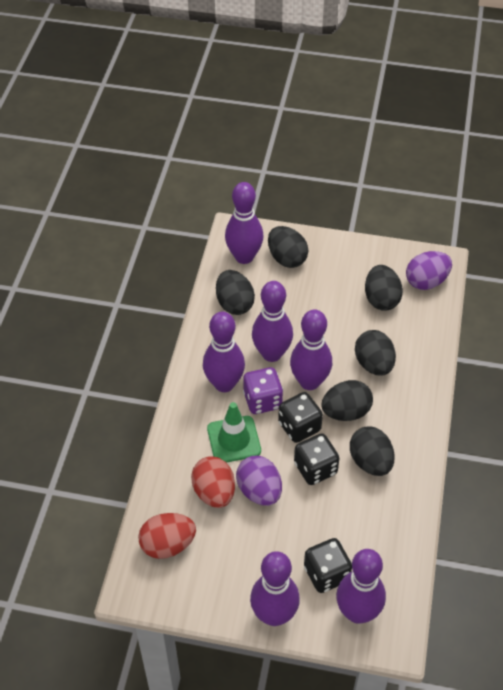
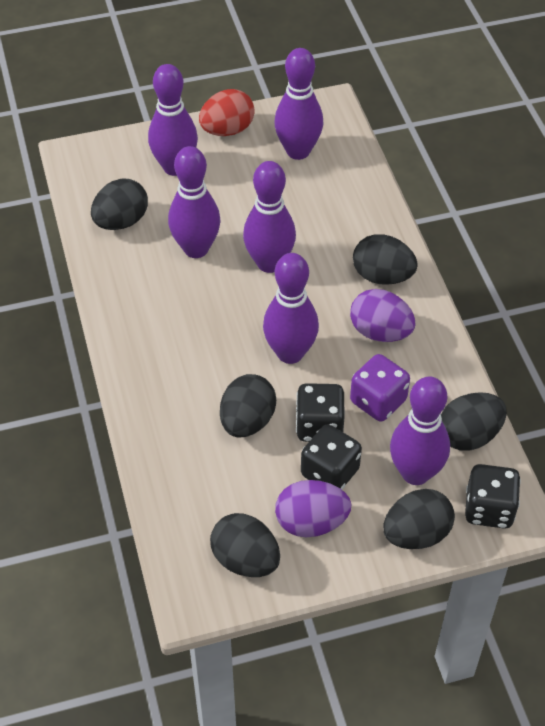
green traffic cone: 1 -> 0
red egg: 2 -> 1

